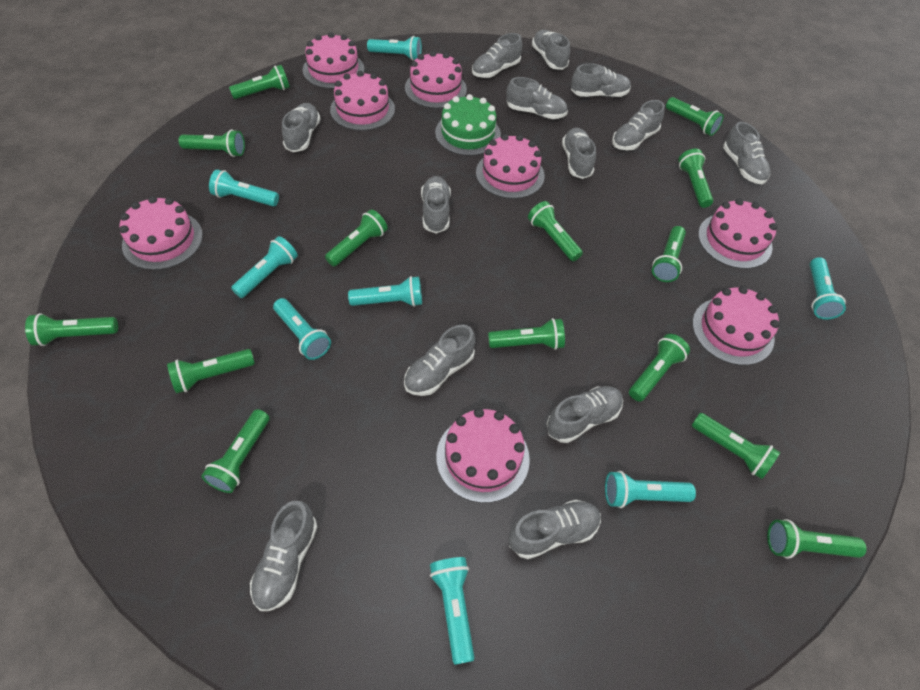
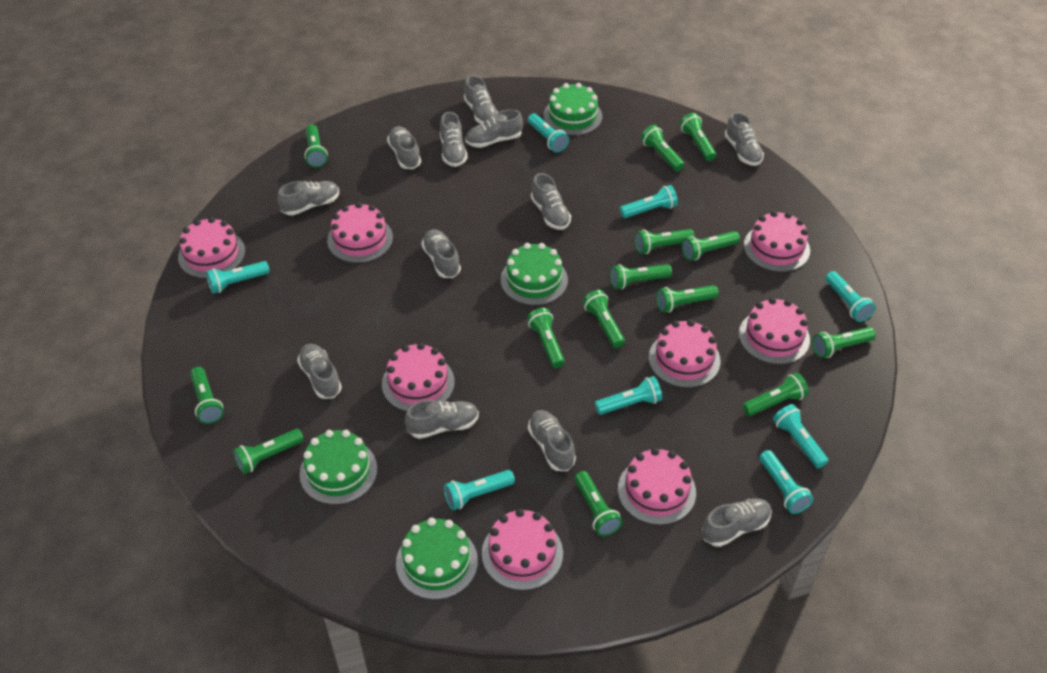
green cake: 1 -> 4
grey shoe: 13 -> 12

